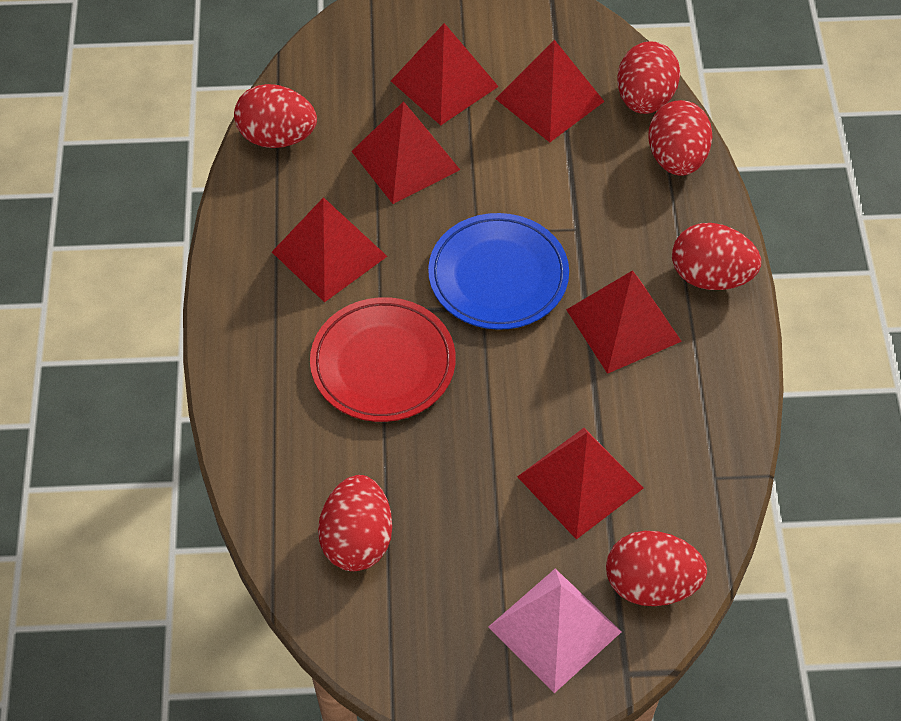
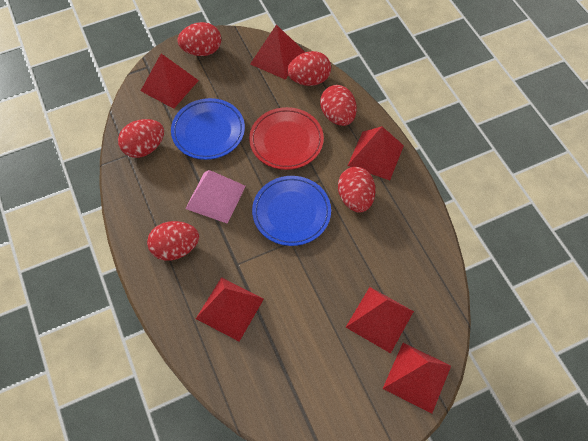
blue plate: 1 -> 2

